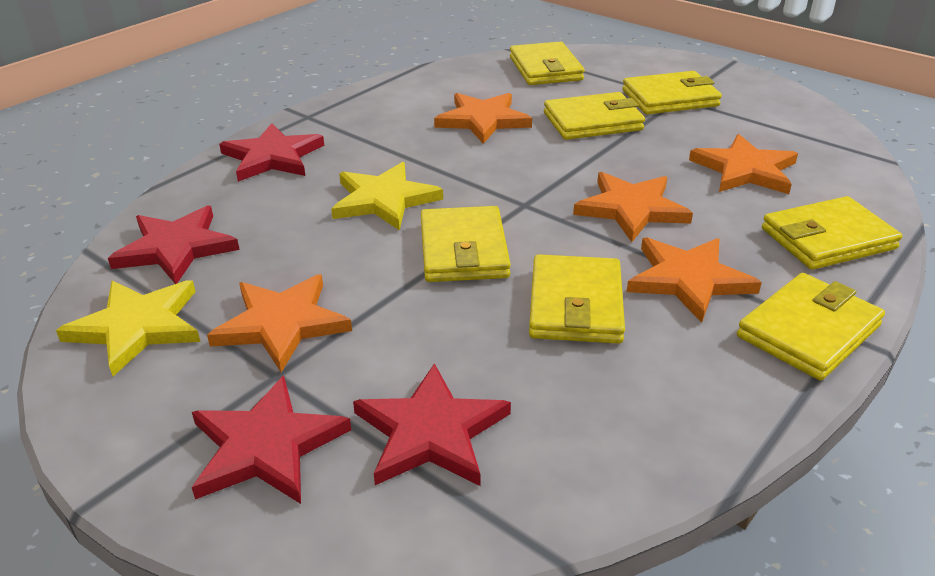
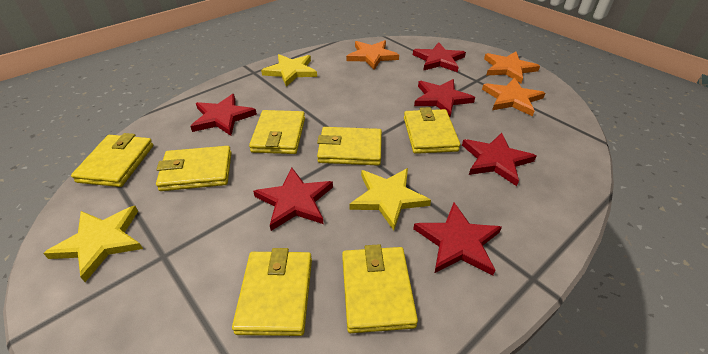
orange star: 5 -> 3
red star: 4 -> 6
yellow star: 2 -> 3

